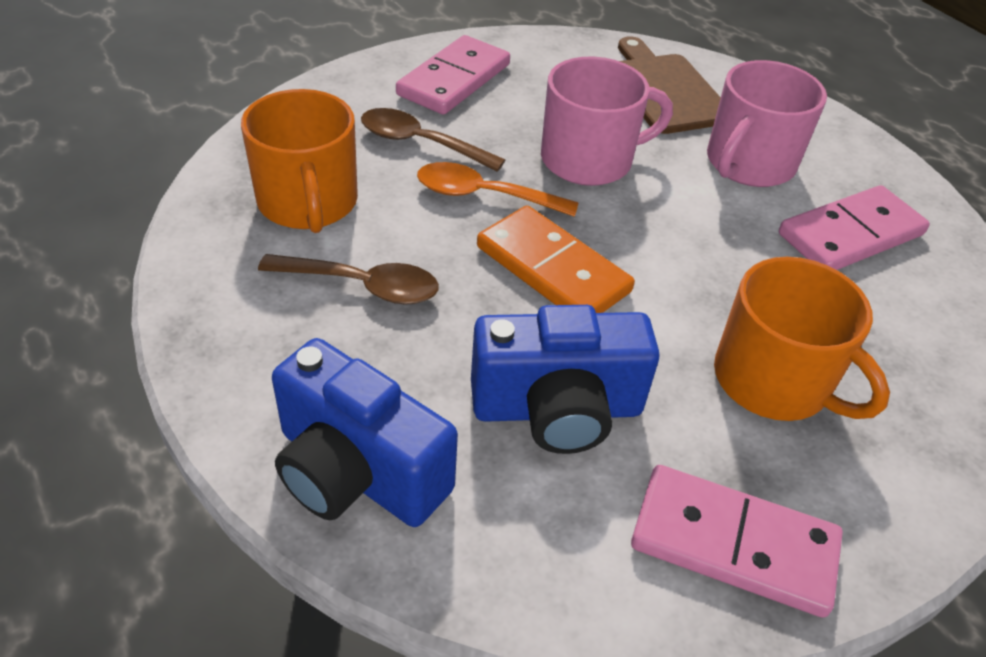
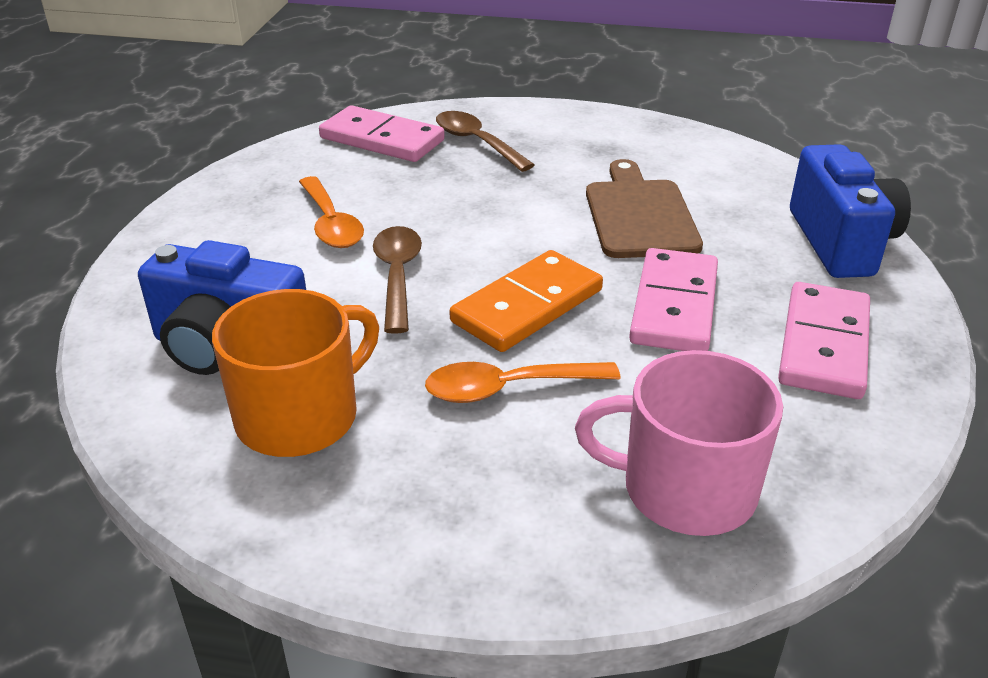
orange mug: 2 -> 1
orange spoon: 1 -> 2
pink mug: 2 -> 1

